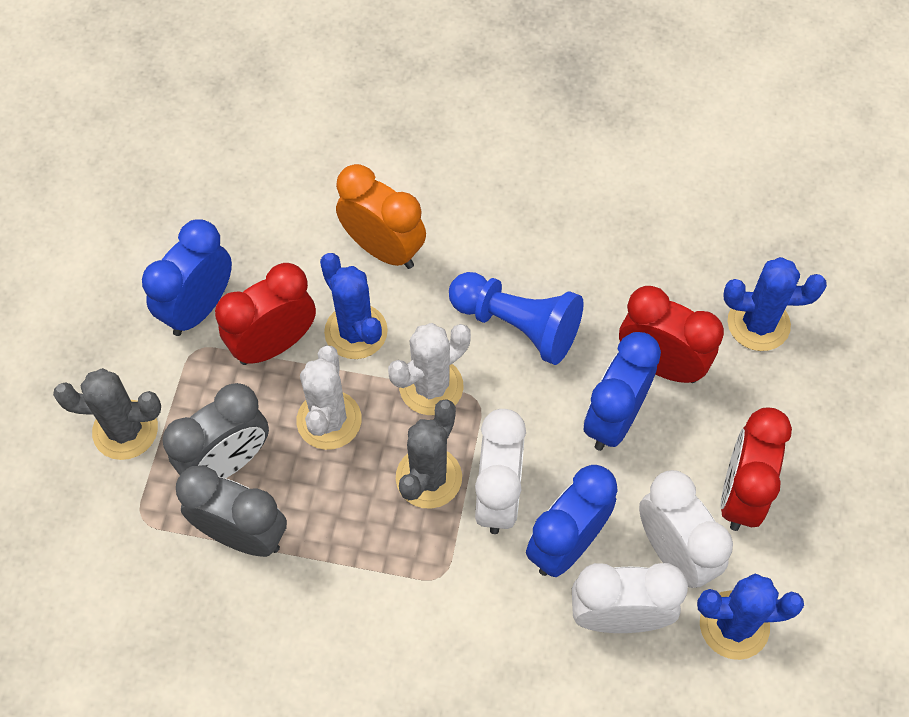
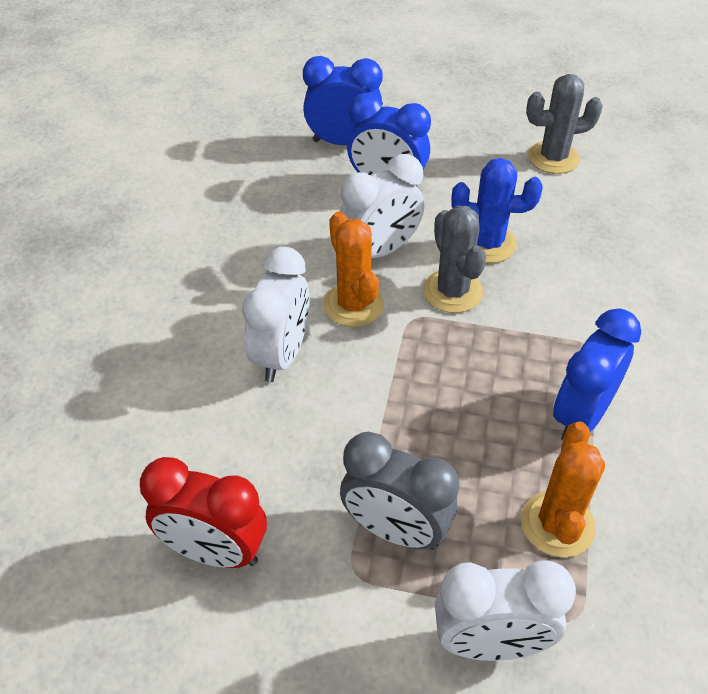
blue cactus: 3 -> 1
blue pawn: 1 -> 0
grey clock: 2 -> 1
orange cactus: 0 -> 2
orange clock: 1 -> 0
red clock: 3 -> 1
white cactus: 2 -> 0

